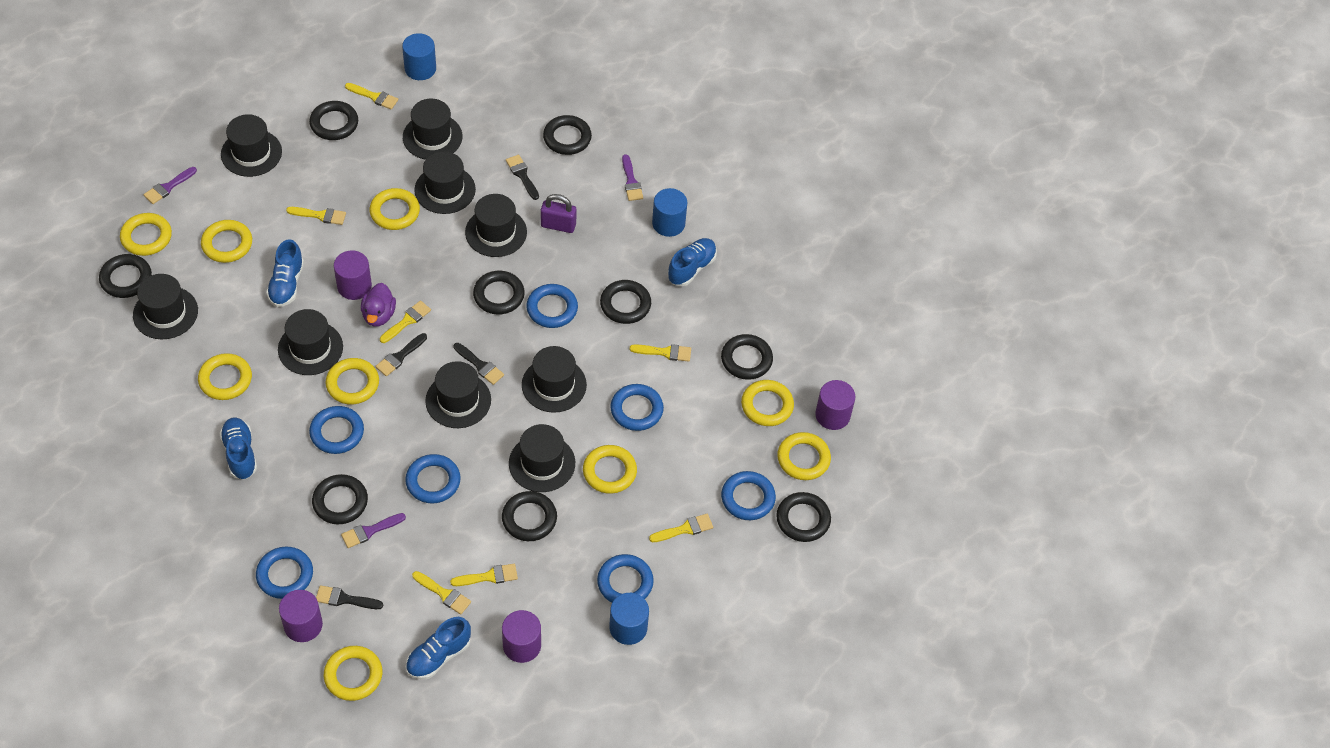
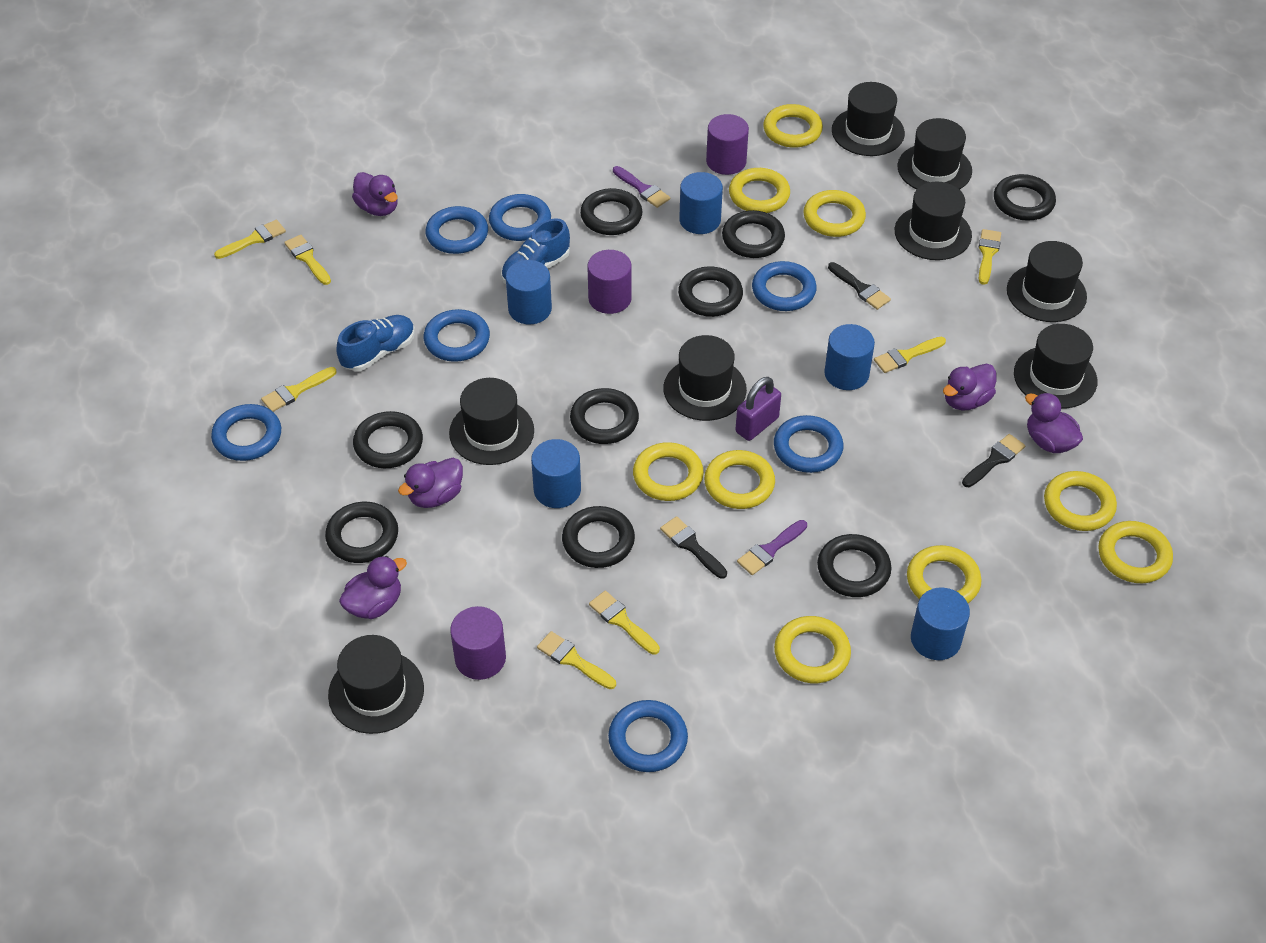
black brush: 4 -> 3
black hat: 9 -> 8
blue cylinder: 3 -> 5
blue shoe: 4 -> 2
purple brush: 3 -> 2
purple cylinder: 4 -> 3
purple duck: 1 -> 5

